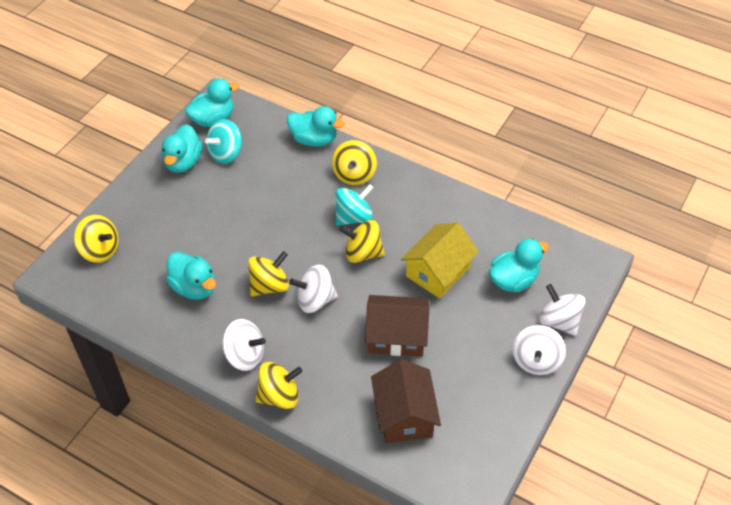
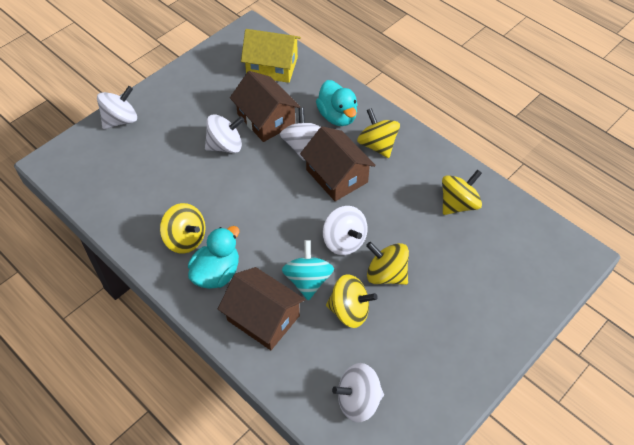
brown house: 2 -> 3
turquoise duck: 5 -> 2
turquoise spinning top: 2 -> 1
white spinning top: 4 -> 5

